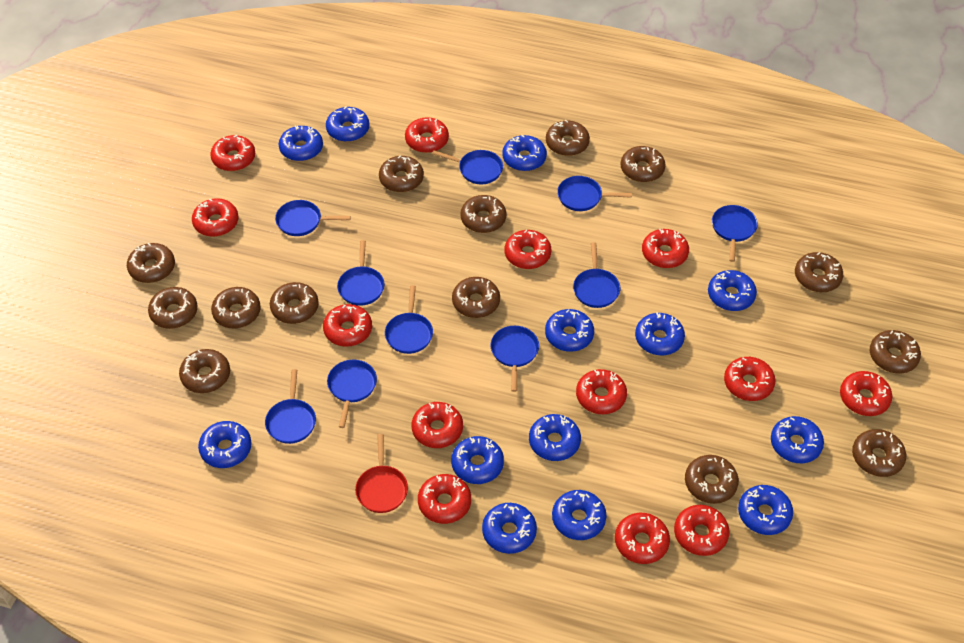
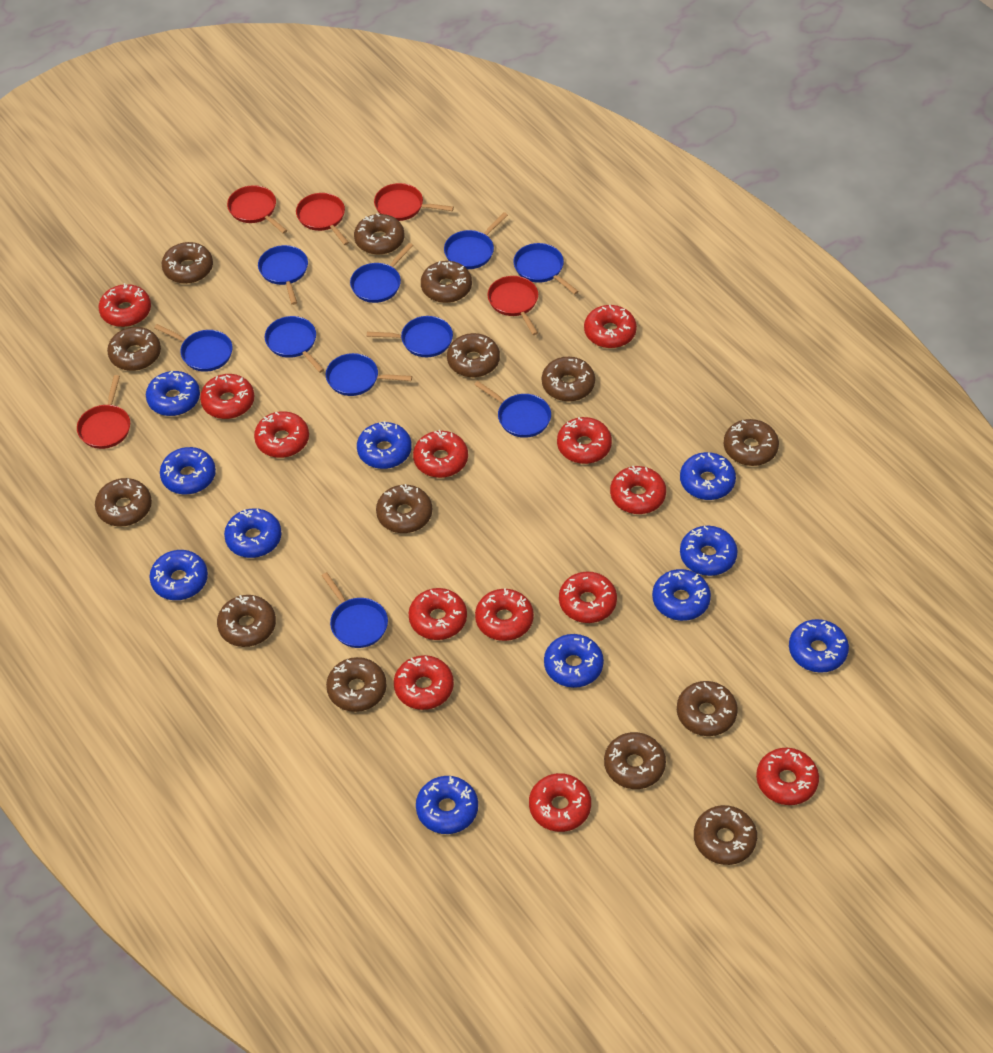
blue donut: 13 -> 11
red pan: 1 -> 5

